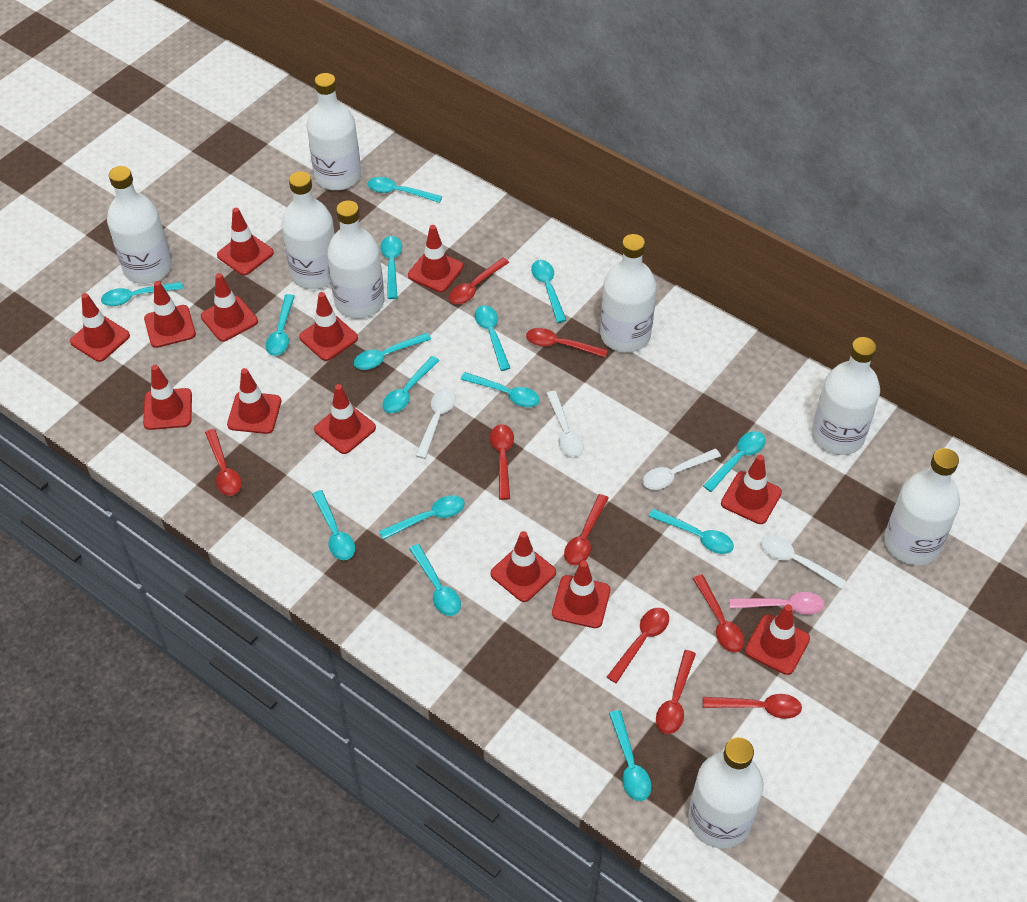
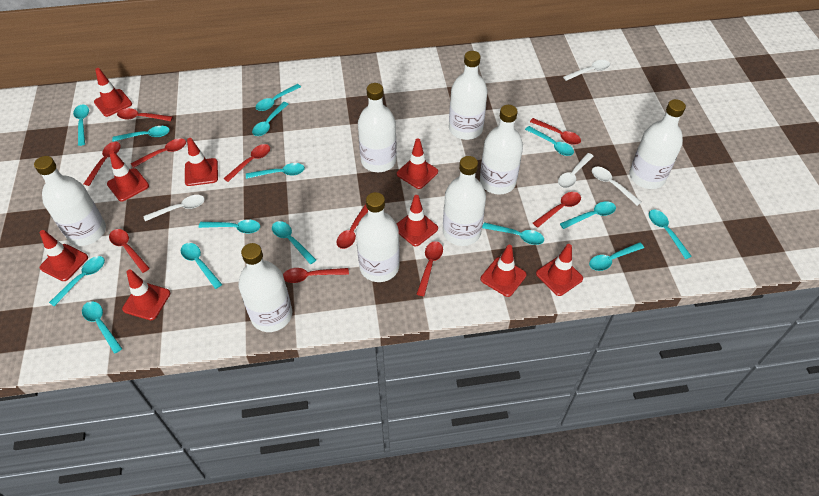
pink spoon: 1 -> 0
red spoon: 9 -> 10
red traffic cone: 13 -> 9

